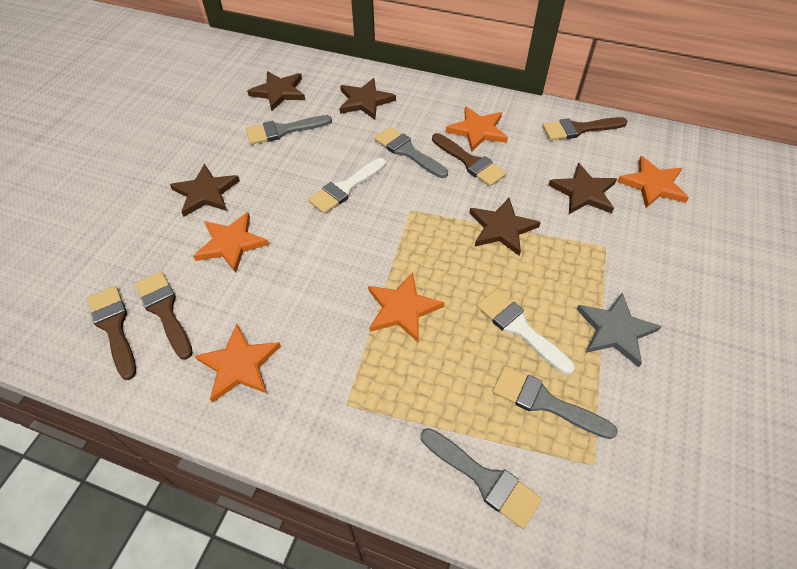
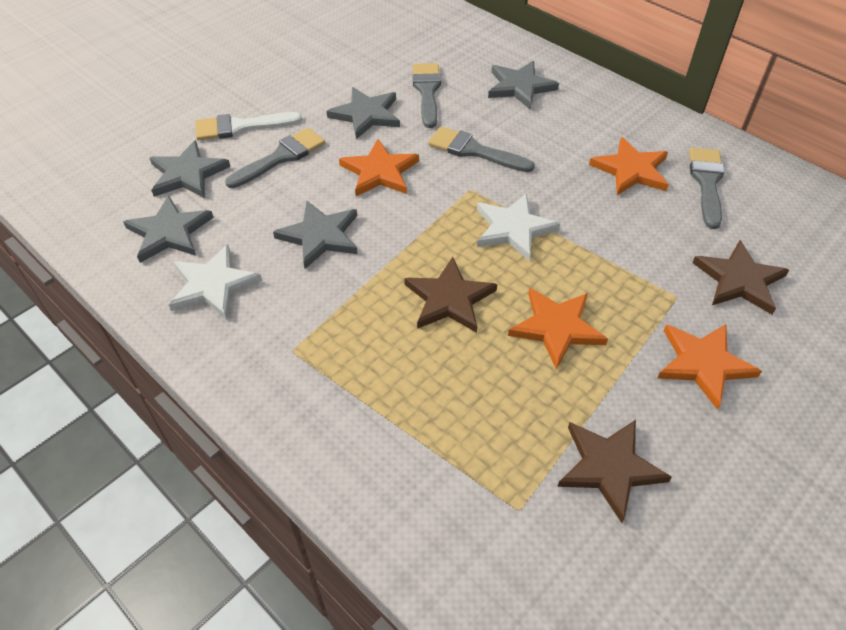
brown brush: 4 -> 0
brown star: 5 -> 3
grey star: 1 -> 5
orange star: 5 -> 4
white brush: 2 -> 1
white star: 0 -> 2

